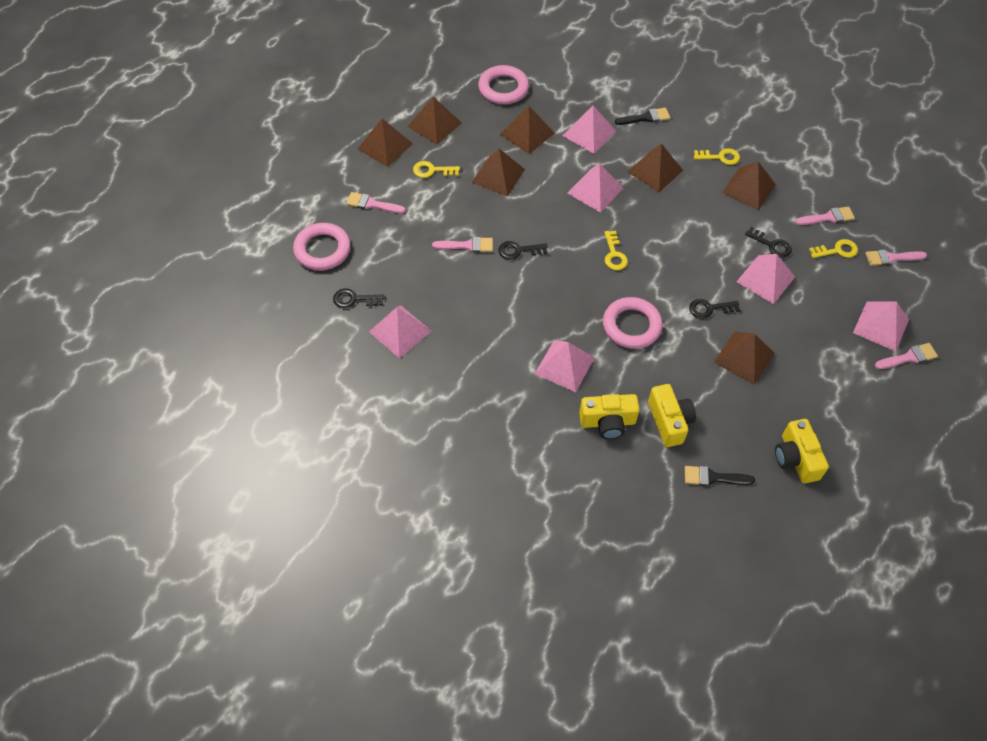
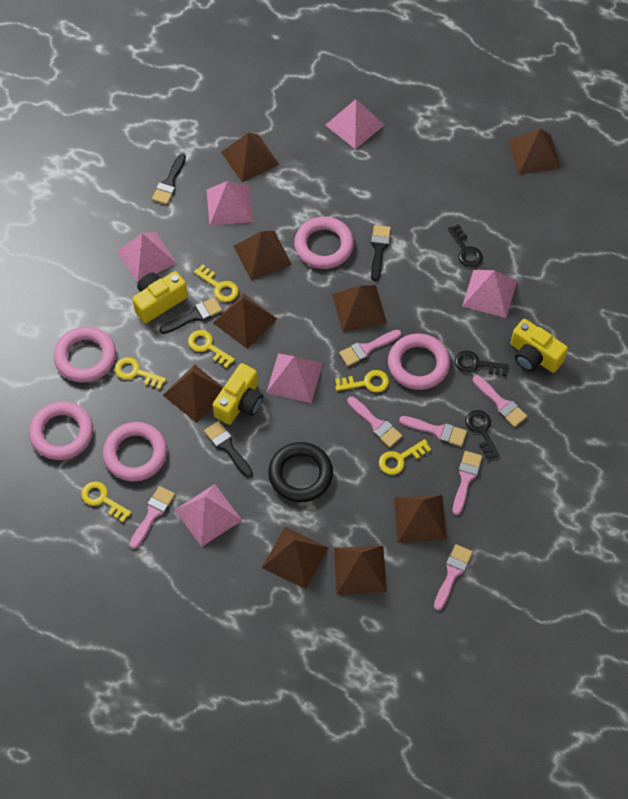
black brush: 2 -> 4
black key: 4 -> 3
black ring: 0 -> 1
brown pyramid: 7 -> 9
pink brush: 5 -> 7
pink ring: 3 -> 5
yellow key: 4 -> 6

